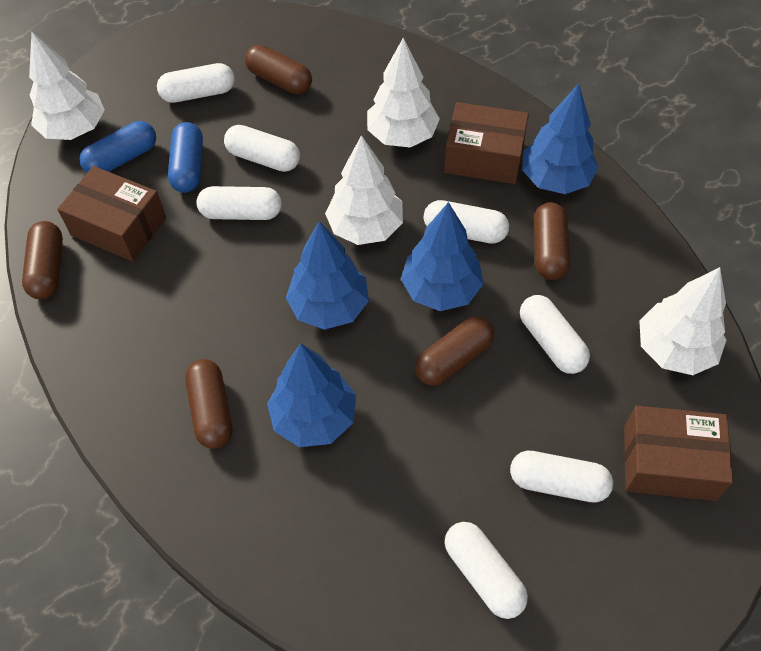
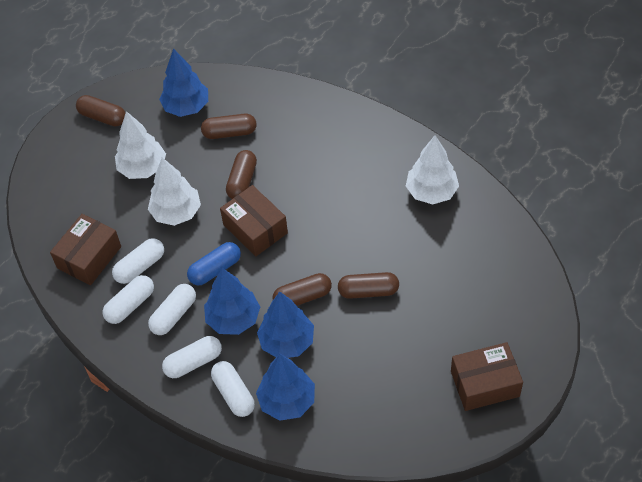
blue capsule: 2 -> 1
white capsule: 7 -> 5
white tree: 4 -> 3

